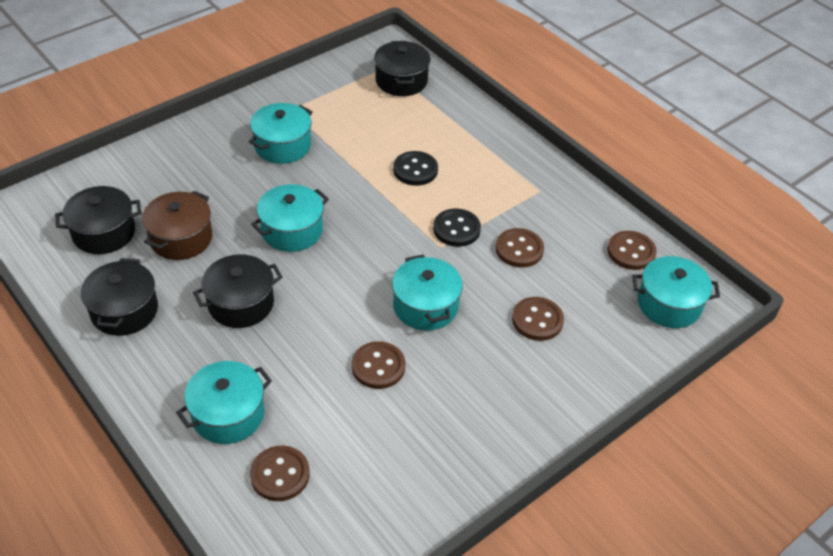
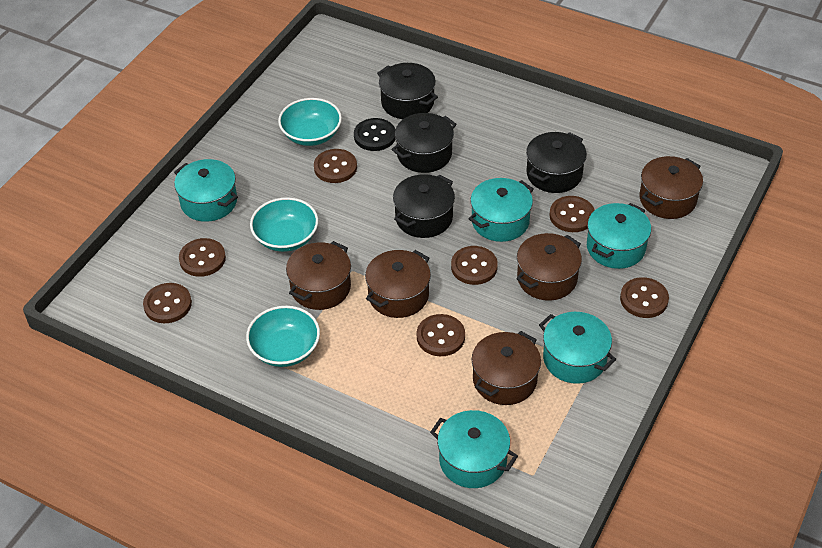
black button: 2 -> 1
brown button: 5 -> 7
brown pot: 1 -> 5
turquoise bowl: 0 -> 3

